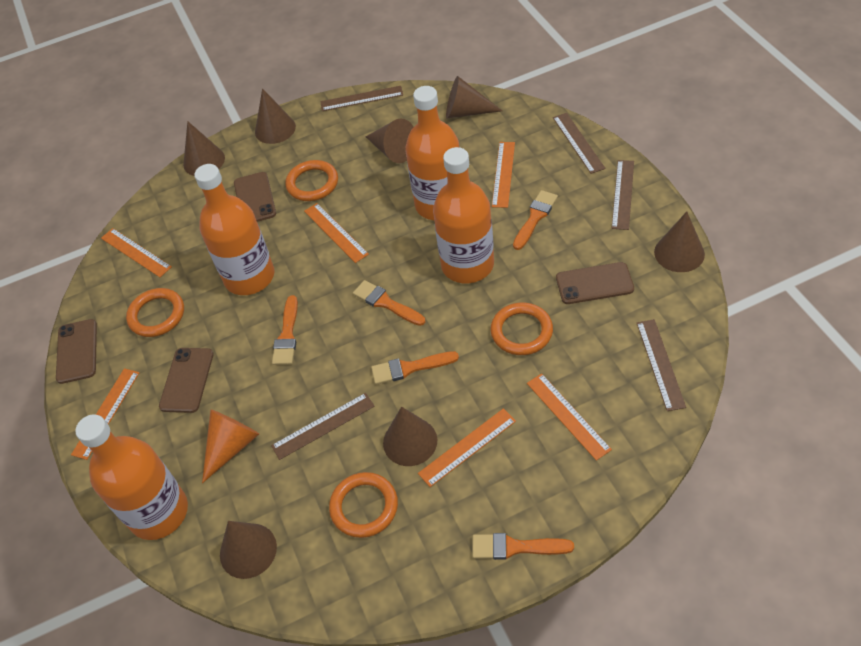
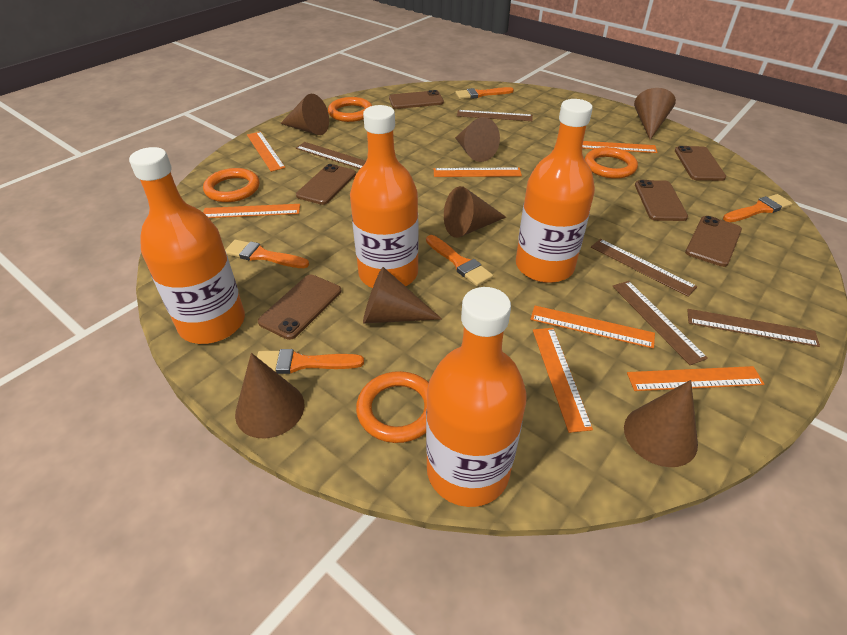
brown phone: 4 -> 6
orange cone: 1 -> 0
orange ruler: 6 -> 7

